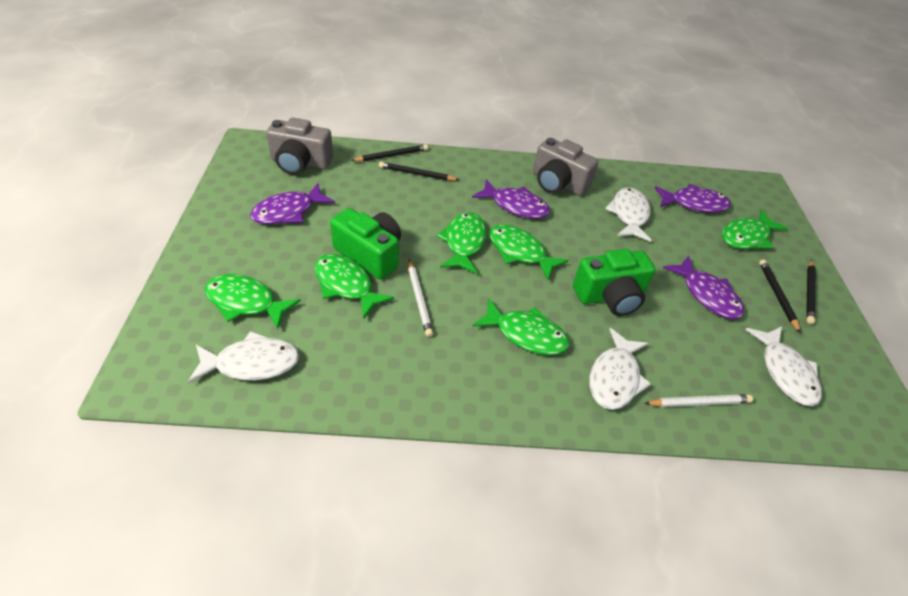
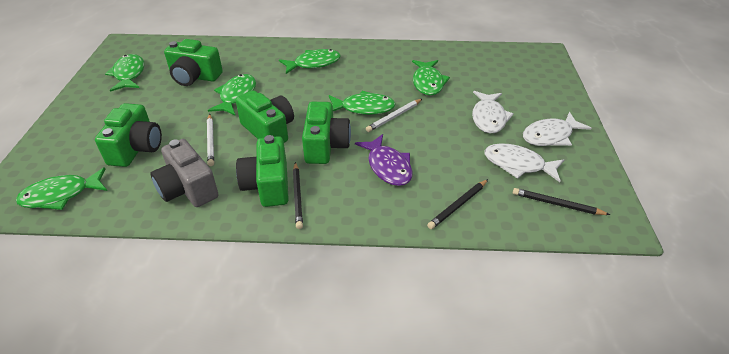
black pencil: 4 -> 3
green camera: 2 -> 5
grey camera: 2 -> 1
purple fish: 4 -> 1
white fish: 4 -> 3

